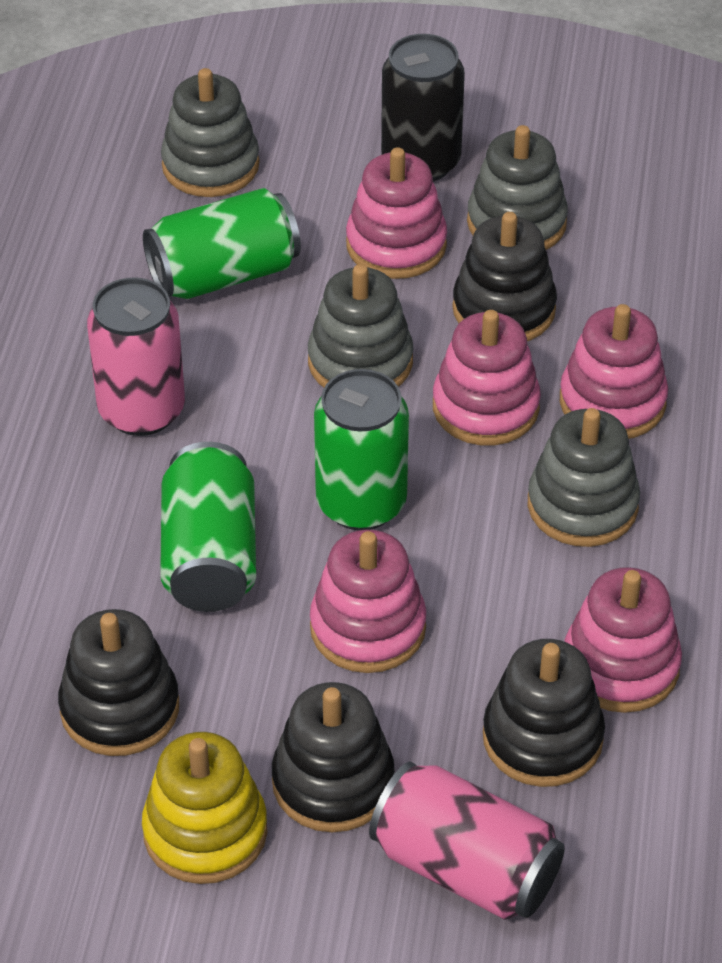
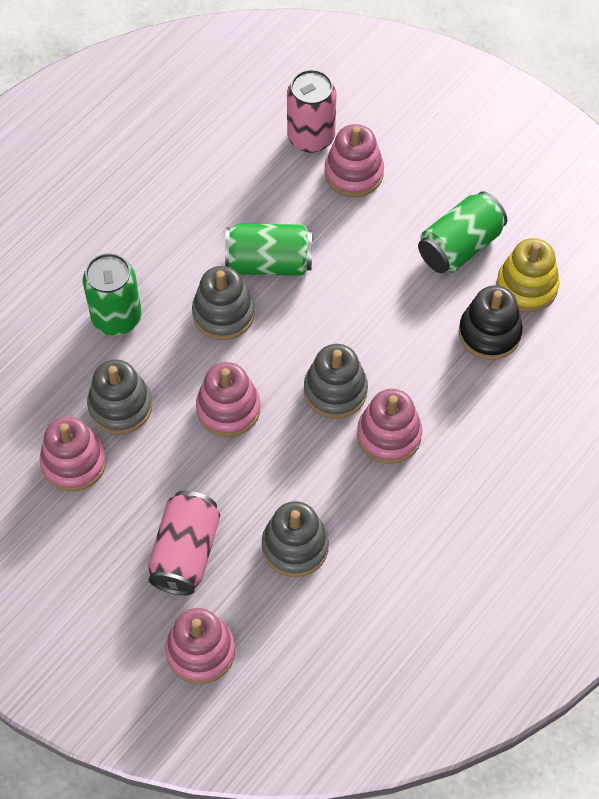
black can: 1 -> 0
black stacking toy: 4 -> 1

